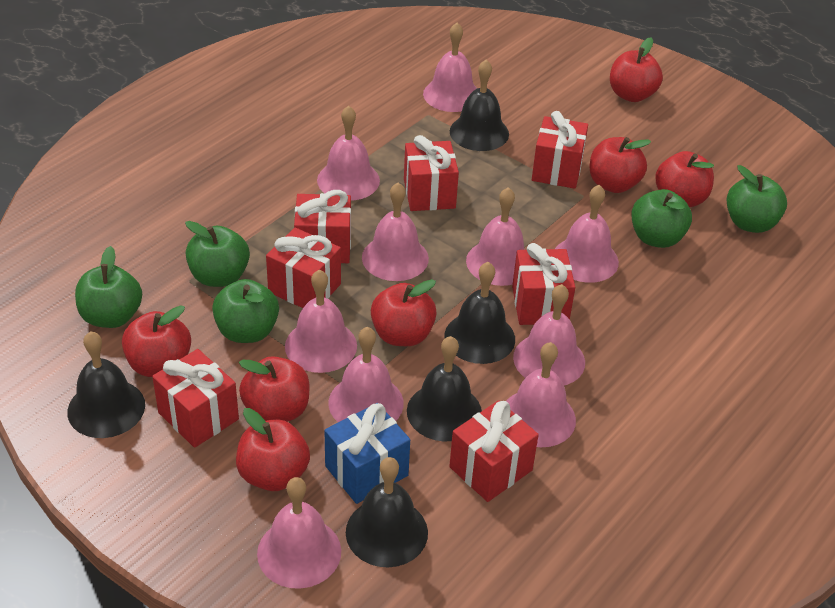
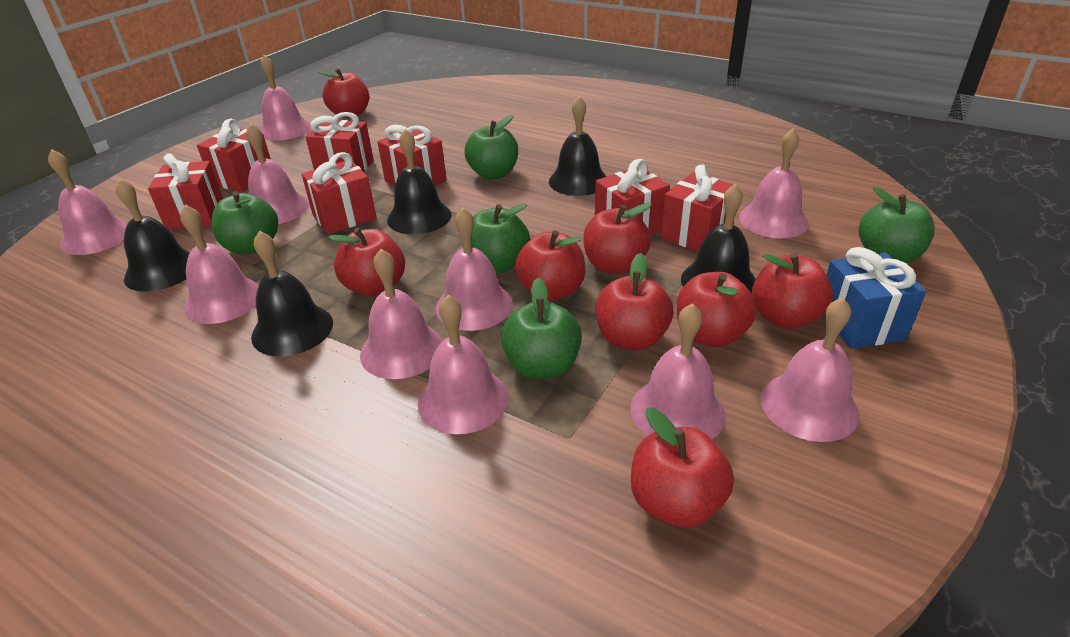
red apple: 7 -> 8

